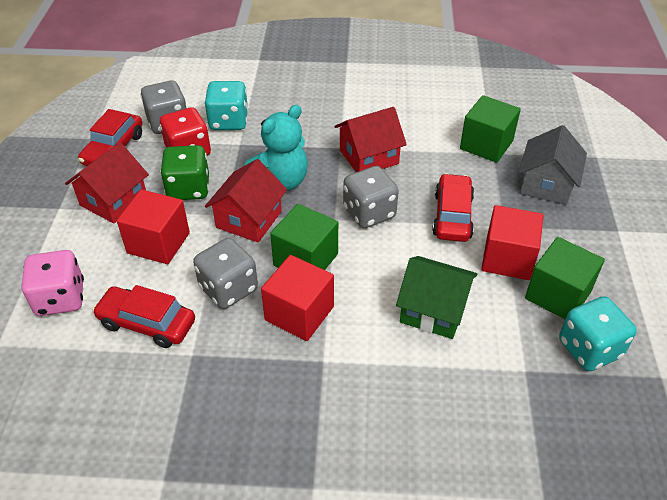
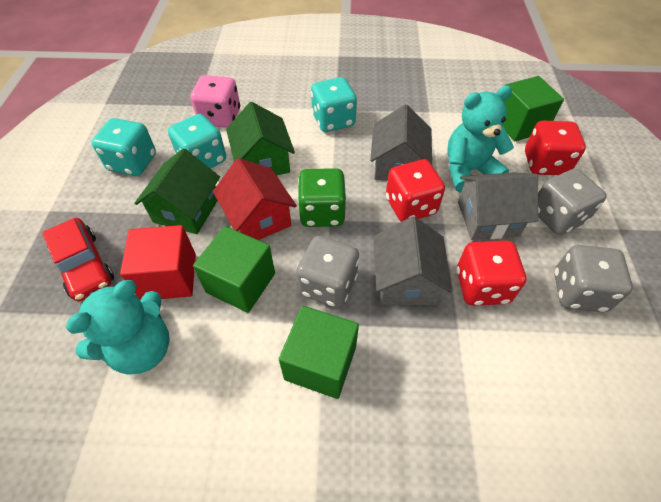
green house: 1 -> 2
grey house: 1 -> 3
red car: 3 -> 1
red cube: 3 -> 1
red dice: 1 -> 3
red house: 3 -> 1
turquoise dice: 2 -> 3
turquoise teddy bear: 1 -> 2

